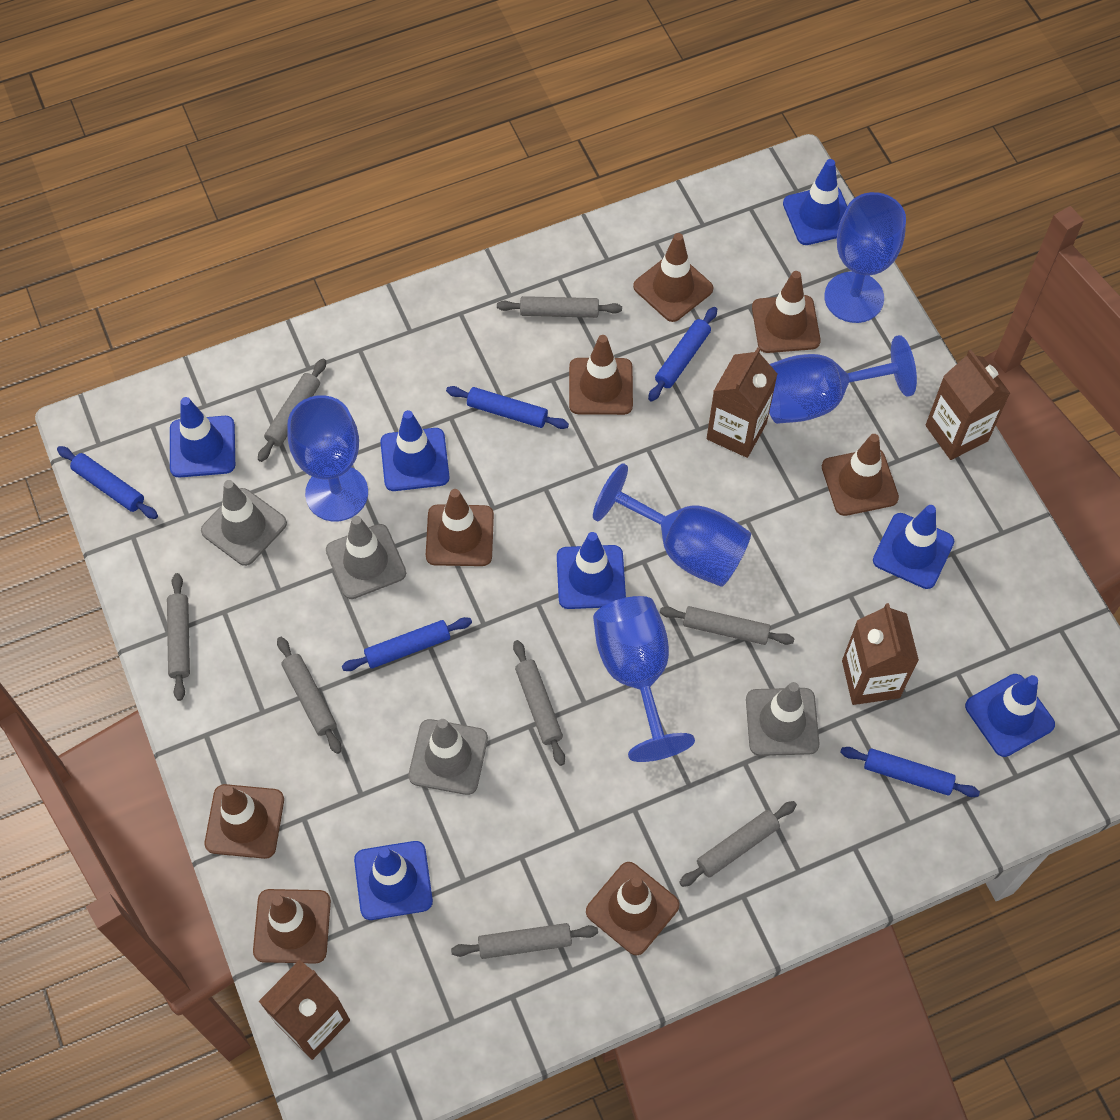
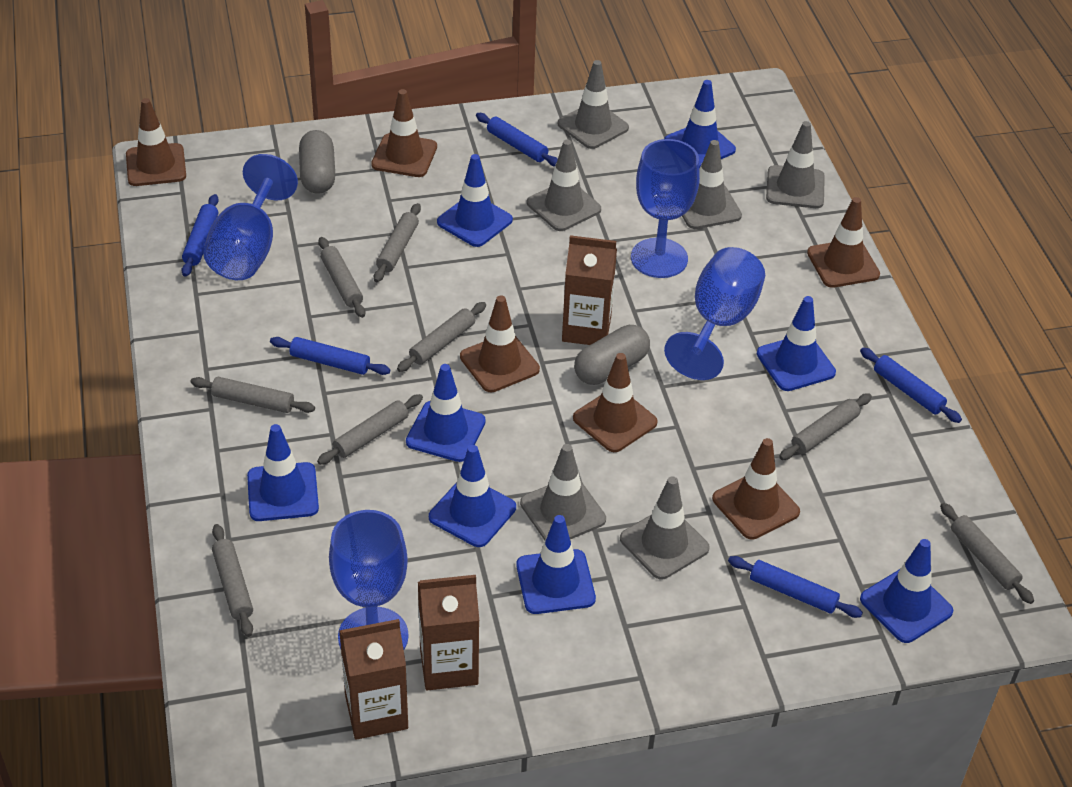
blue goblet: 5 -> 4
blue traffic cone: 7 -> 8
brown carton: 4 -> 3
brown traffic cone: 8 -> 6
grey capsule: 0 -> 2
grey traffic cone: 4 -> 6

